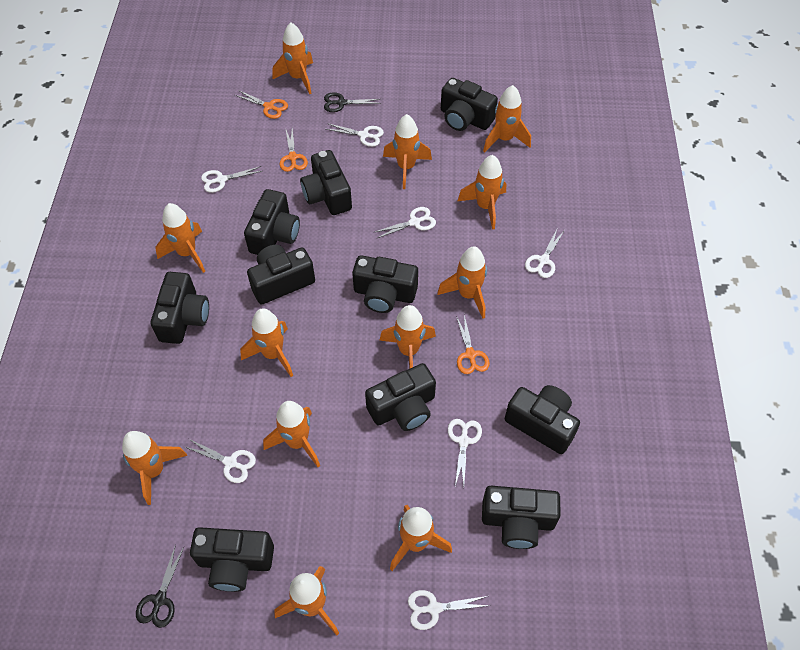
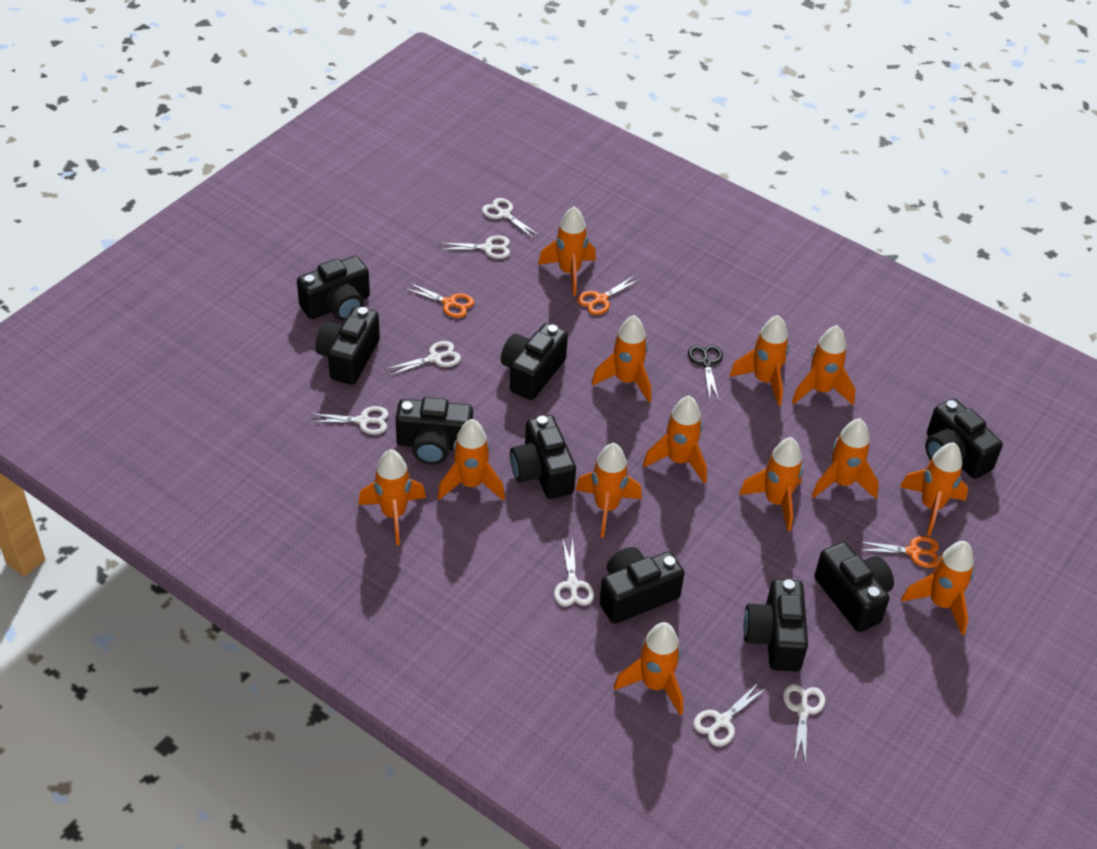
black camera: 10 -> 9
black scissors: 2 -> 1
orange rocket: 12 -> 13

